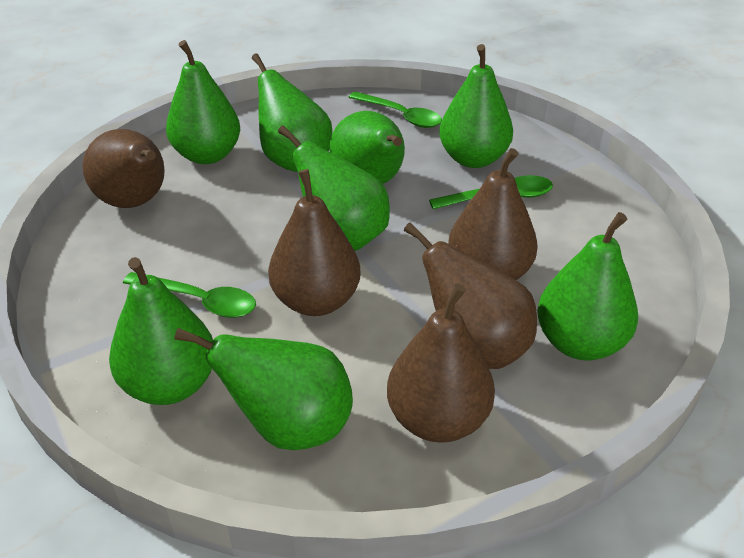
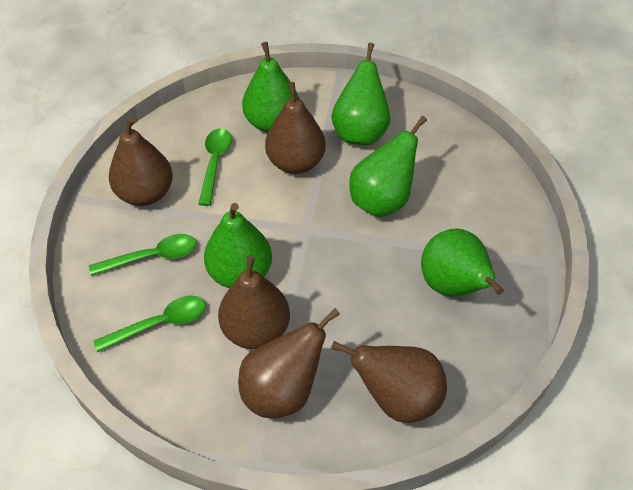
green pear: 8 -> 5

